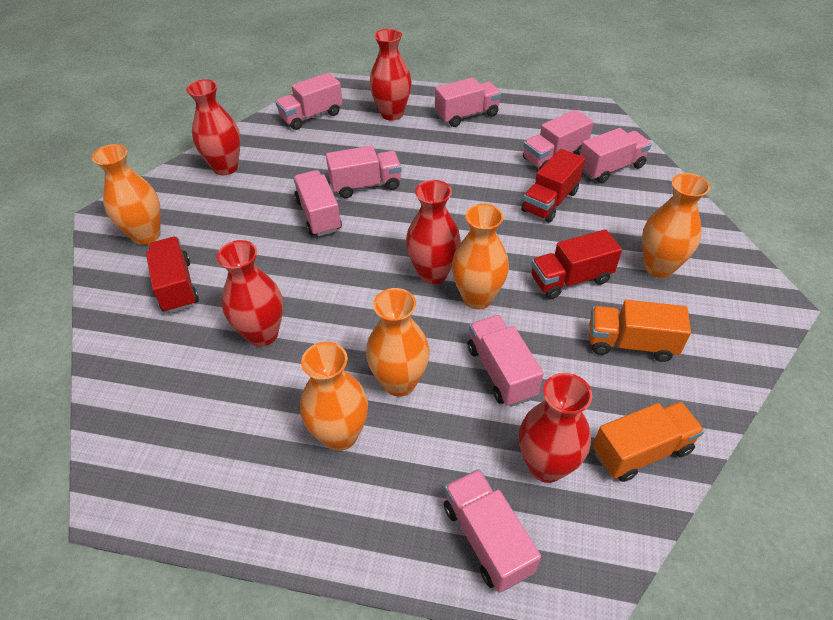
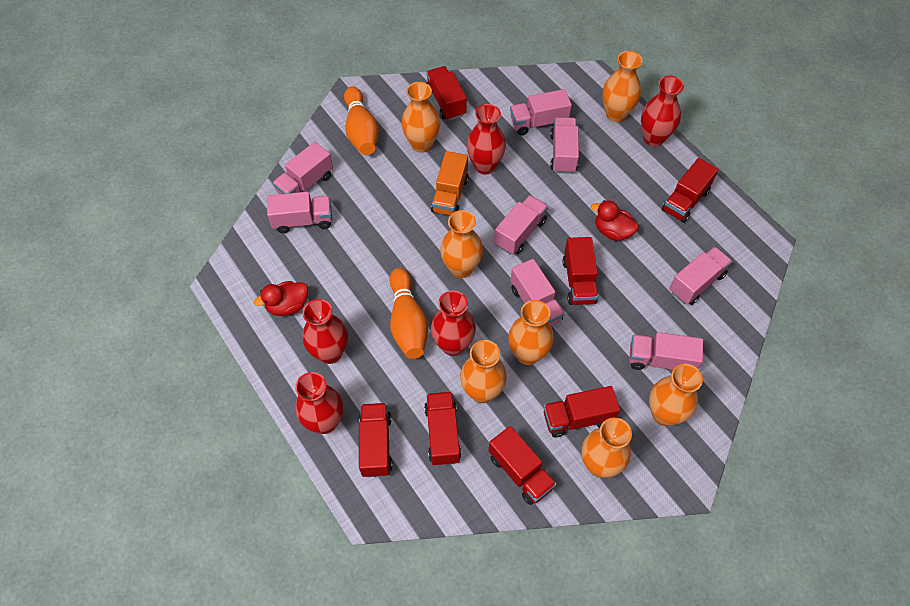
orange bowling pin: 0 -> 2
orange truck: 2 -> 1
orange vase: 5 -> 7
red duck: 0 -> 2
red truck: 3 -> 7

